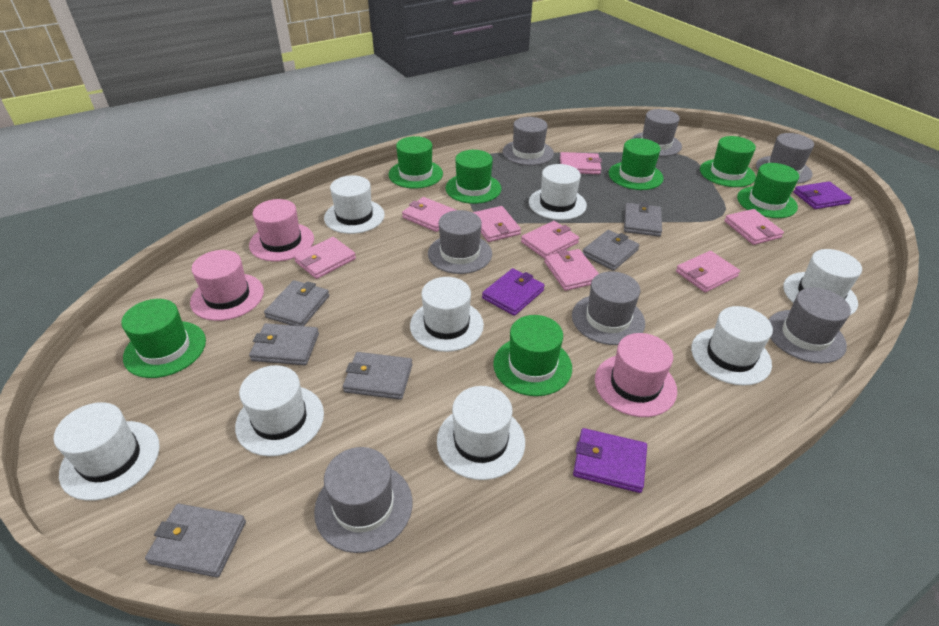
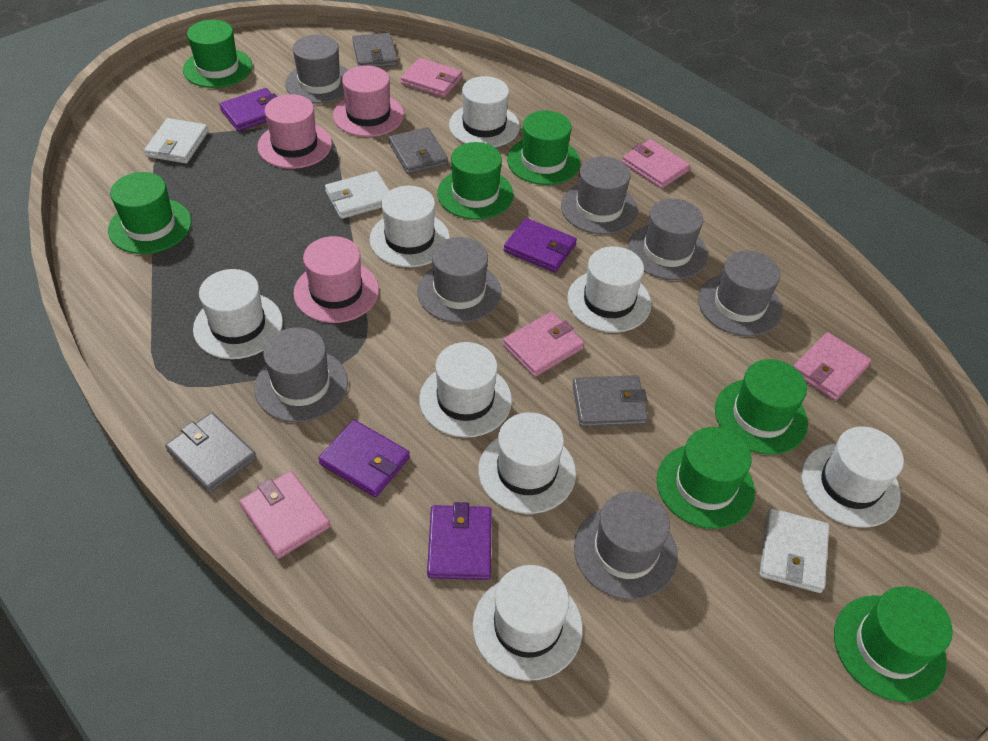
grey wallet: 6 -> 4
pink wallet: 8 -> 5
purple wallet: 3 -> 4
white wallet: 0 -> 3

